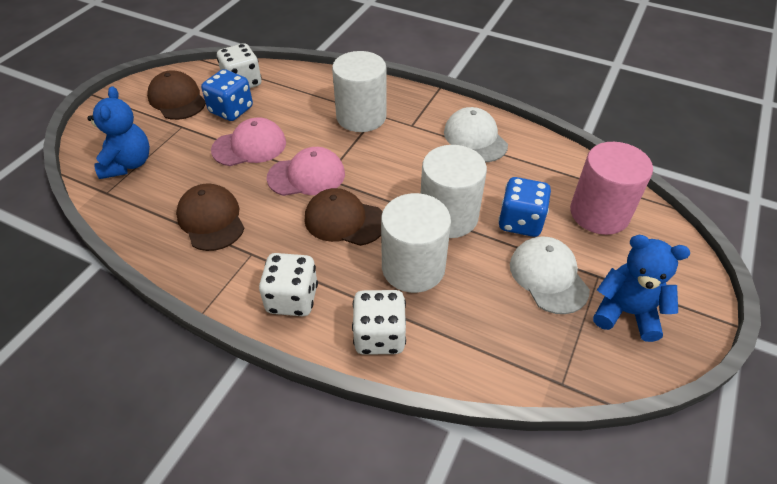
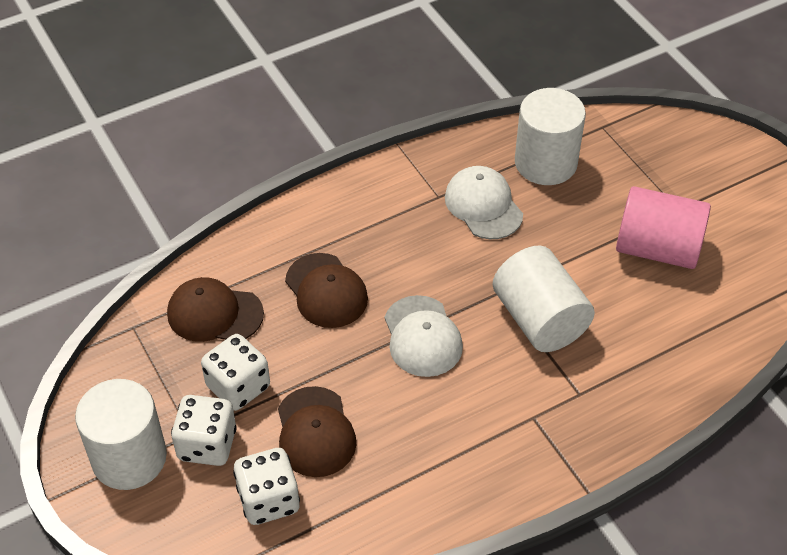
blue dice: 2 -> 0
blue teddy bear: 2 -> 0
pink cap: 2 -> 0

